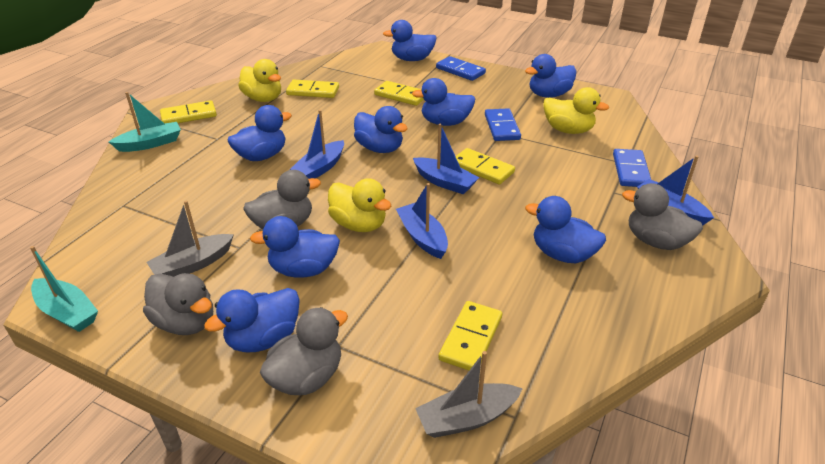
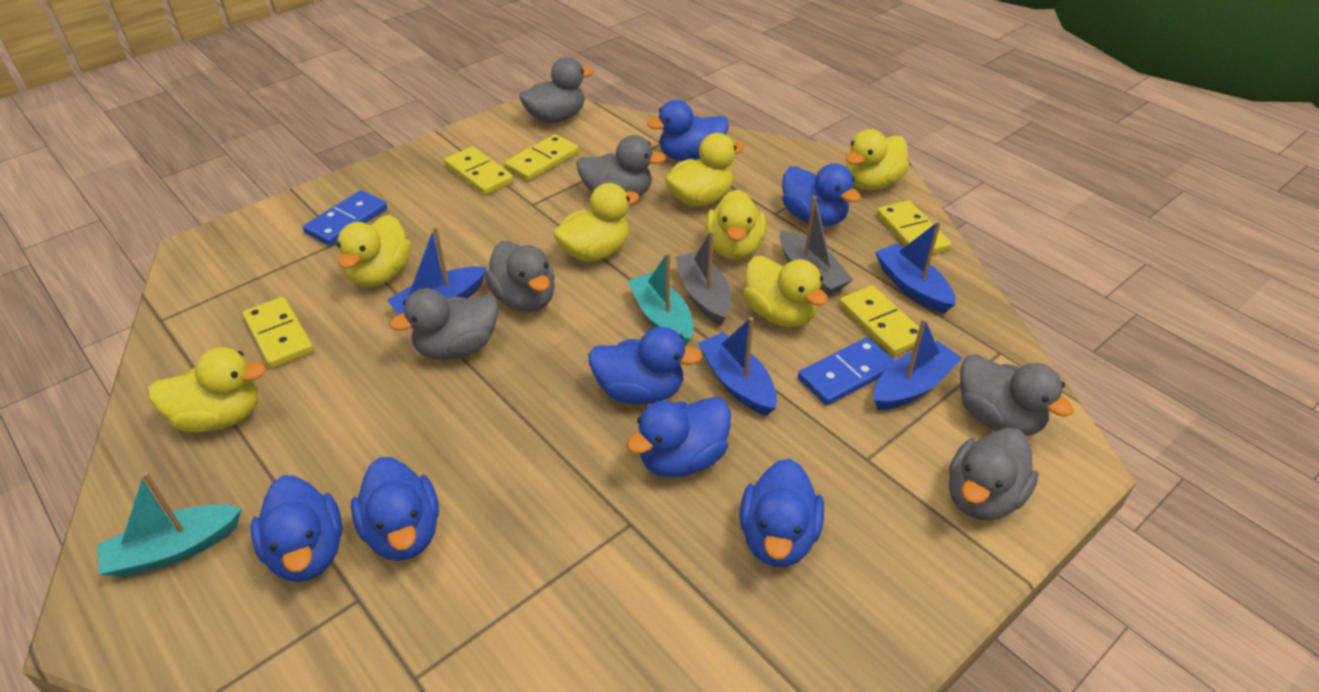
blue domino: 3 -> 2
blue duck: 8 -> 7
grey duck: 4 -> 6
yellow duck: 3 -> 7

